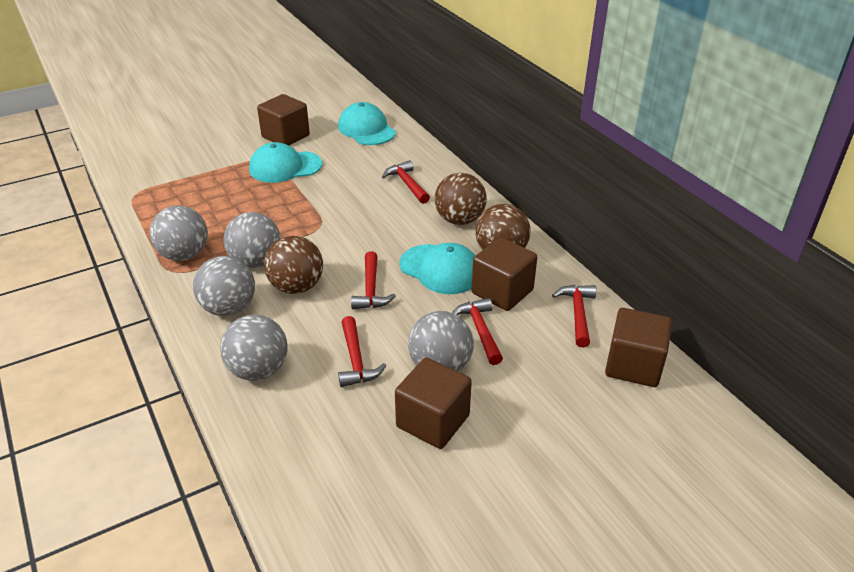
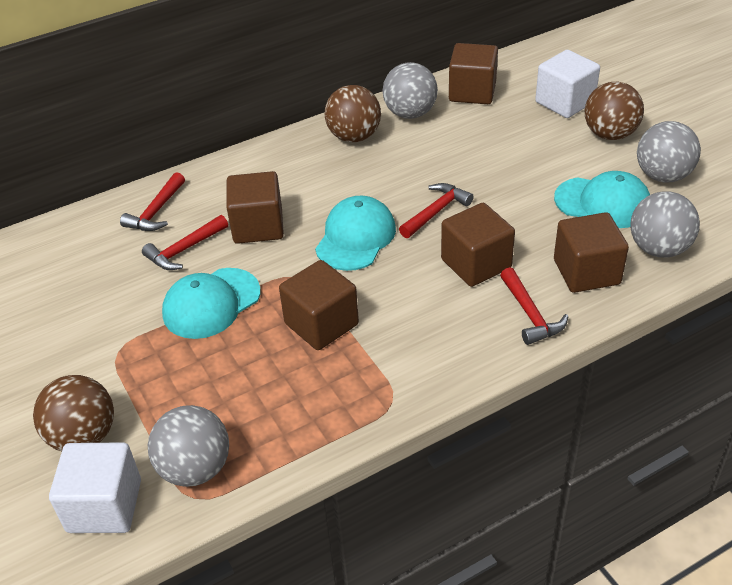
brown cube: 4 -> 5
grey ball: 5 -> 4
red hammer: 5 -> 4
white cube: 0 -> 2

